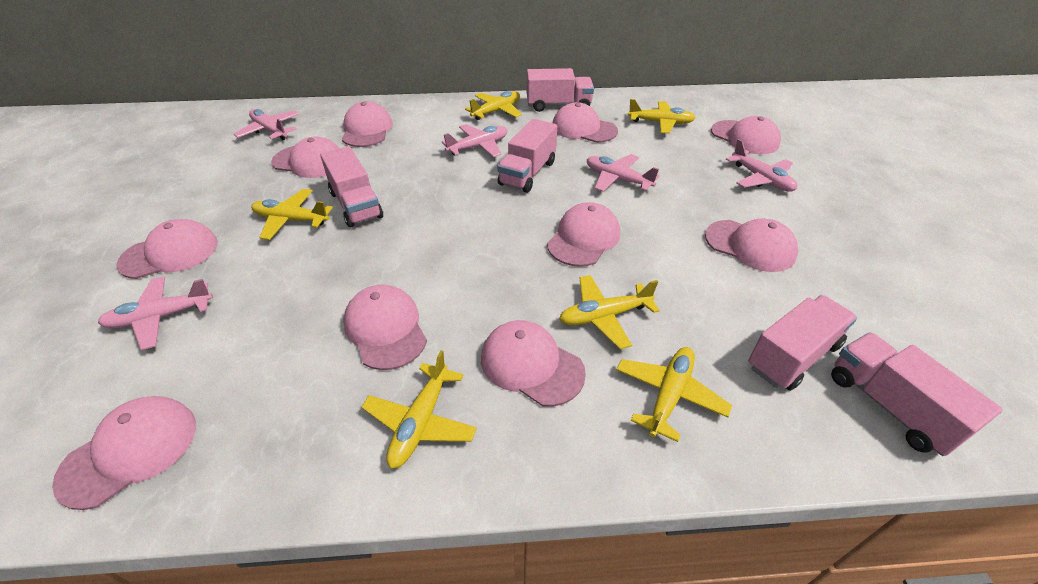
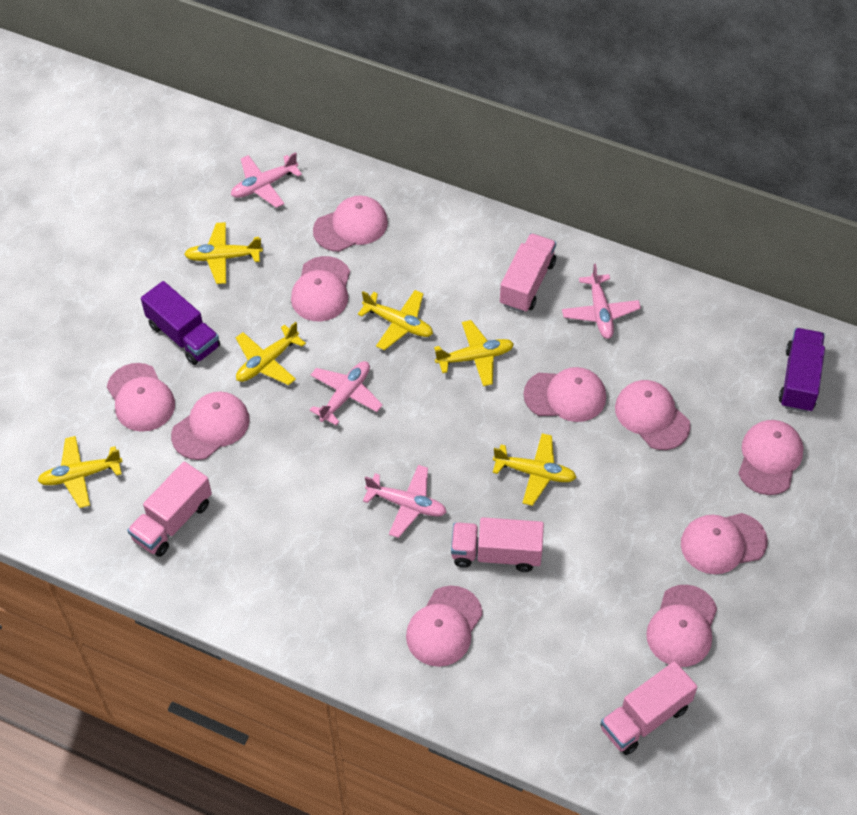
pink plane: 5 -> 4
pink truck: 5 -> 4
purple truck: 0 -> 2

